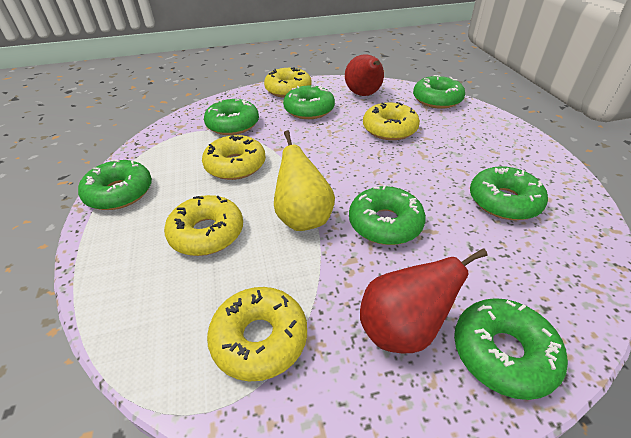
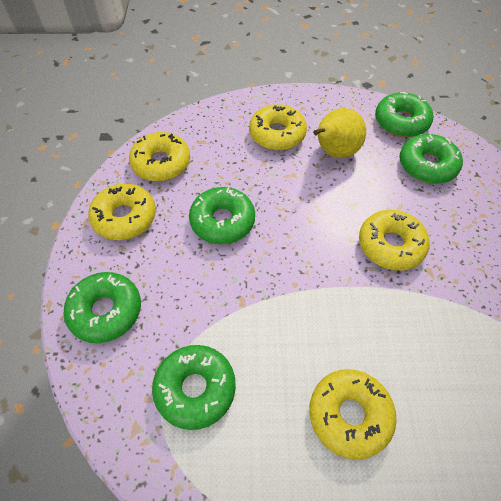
green donut: 7 -> 5
red pear: 2 -> 0

